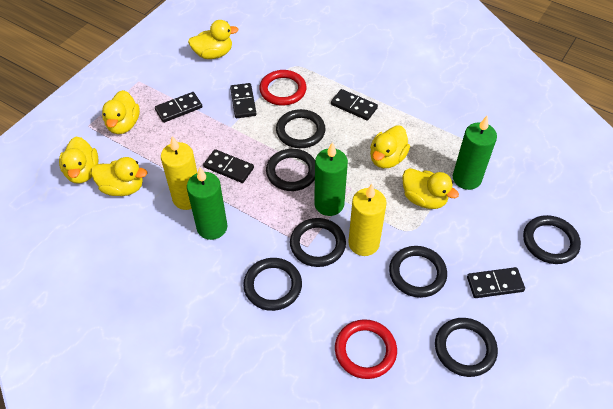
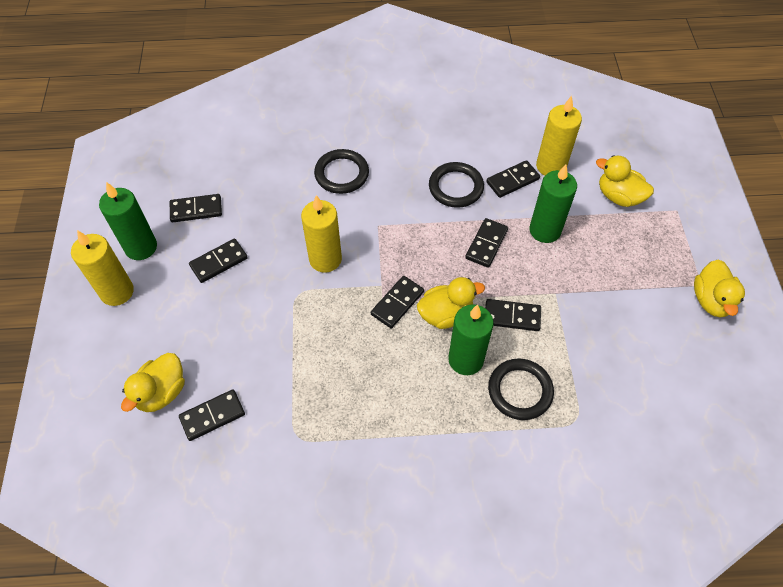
black domino: 5 -> 7
black ring: 7 -> 3
red ring: 2 -> 0
yellow candle: 2 -> 3
yellow duck: 6 -> 4

